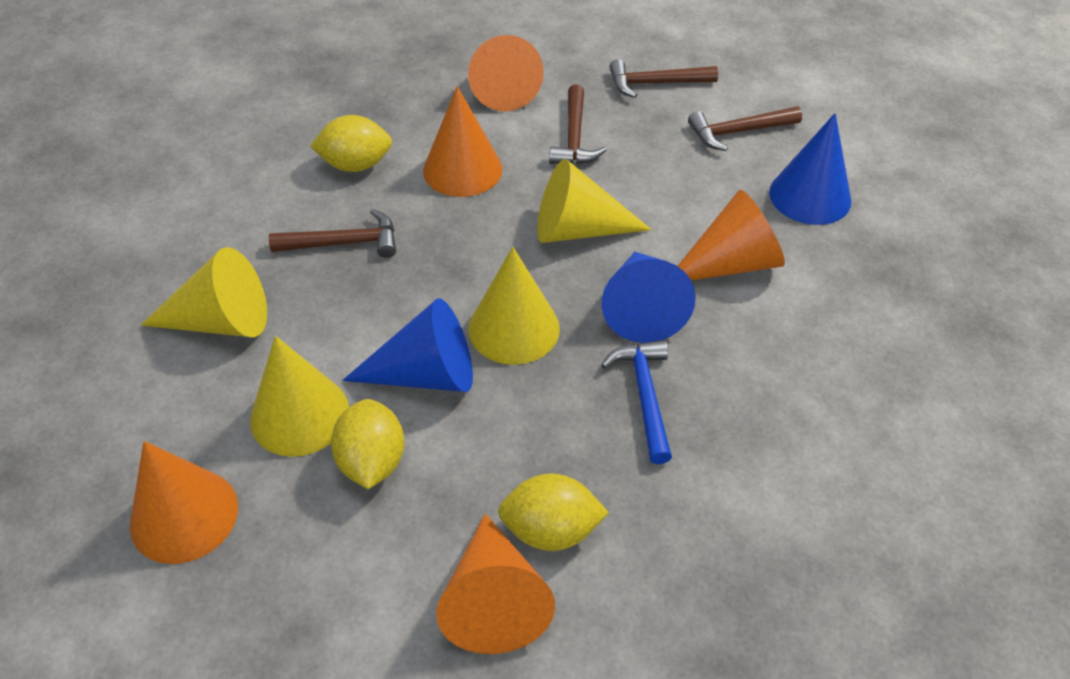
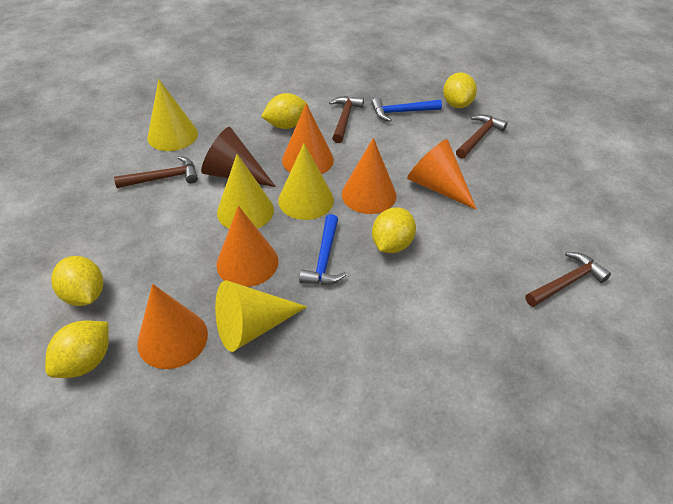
blue cone: 3 -> 0
blue hammer: 1 -> 2
brown cone: 0 -> 1
yellow lemon: 3 -> 5

